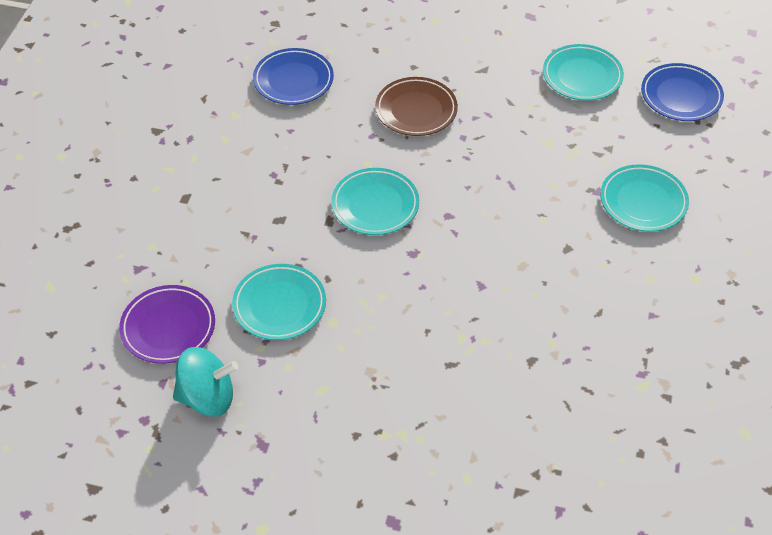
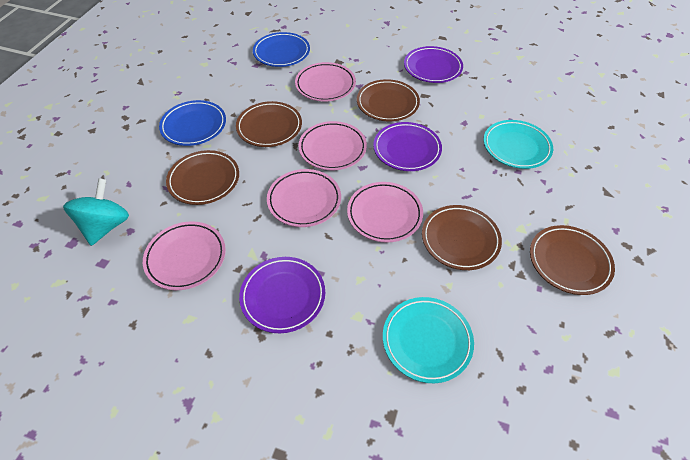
brown plate: 1 -> 5
pink plate: 0 -> 5
purple plate: 1 -> 3
turquoise plate: 4 -> 2

